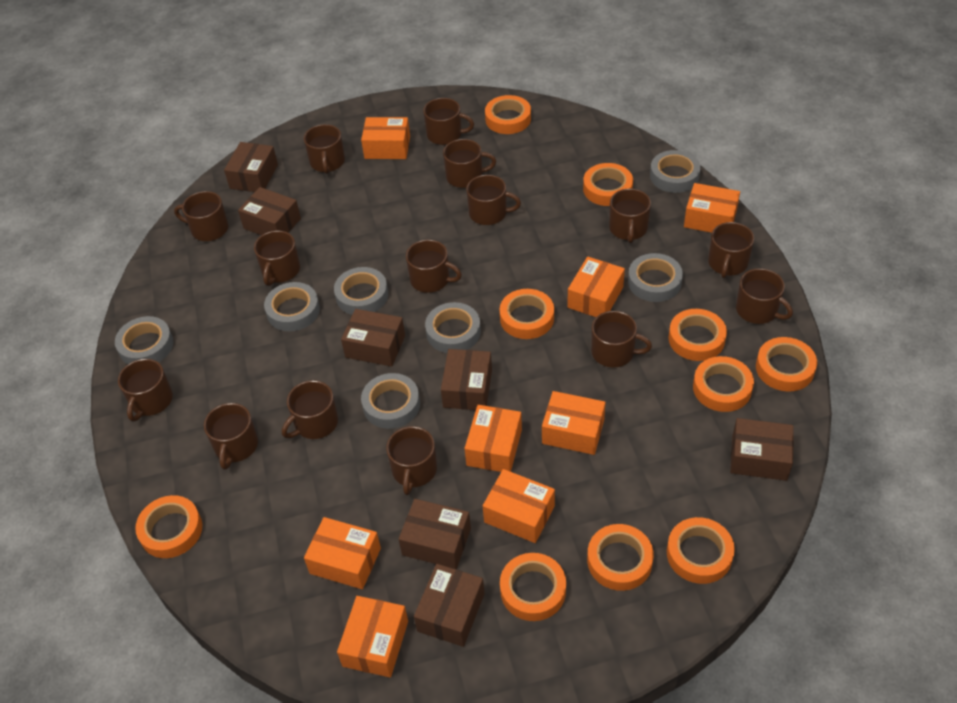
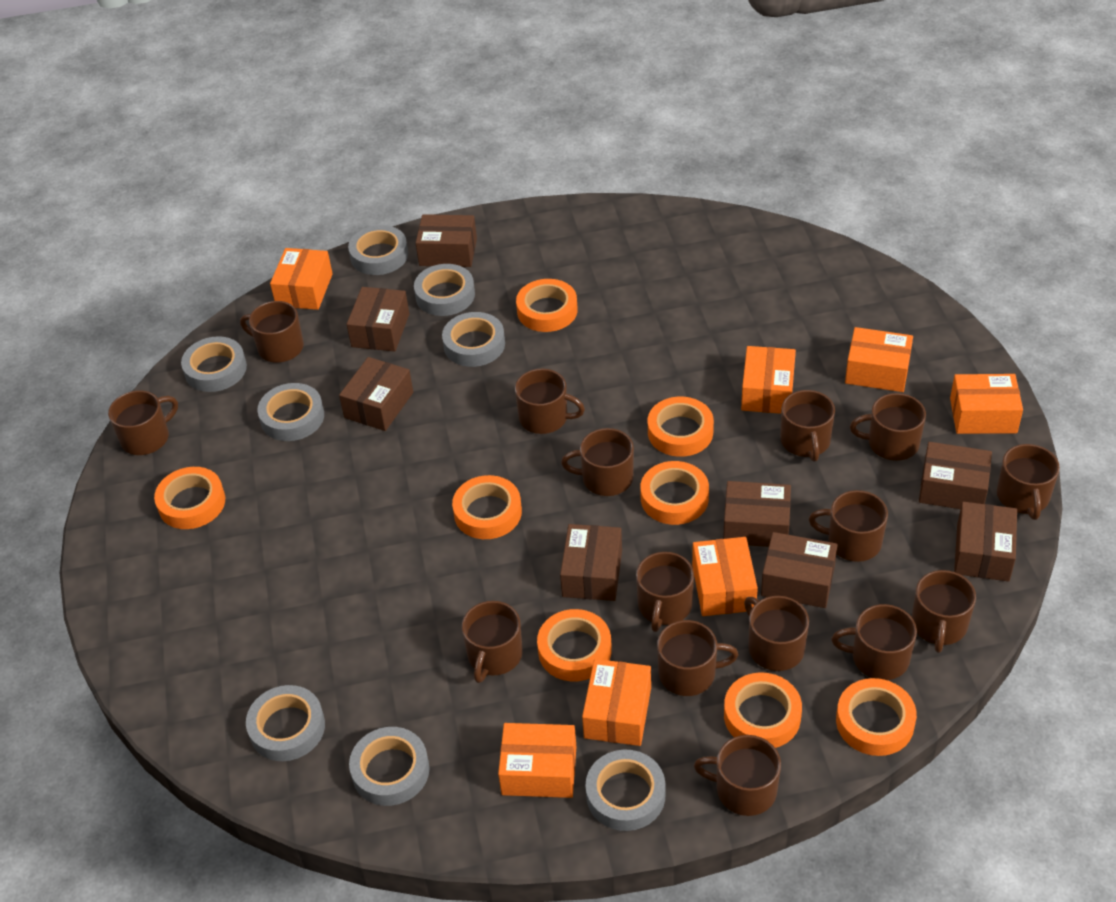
brown box: 7 -> 8
grey tape: 7 -> 8
orange box: 8 -> 7
orange tape: 10 -> 8

